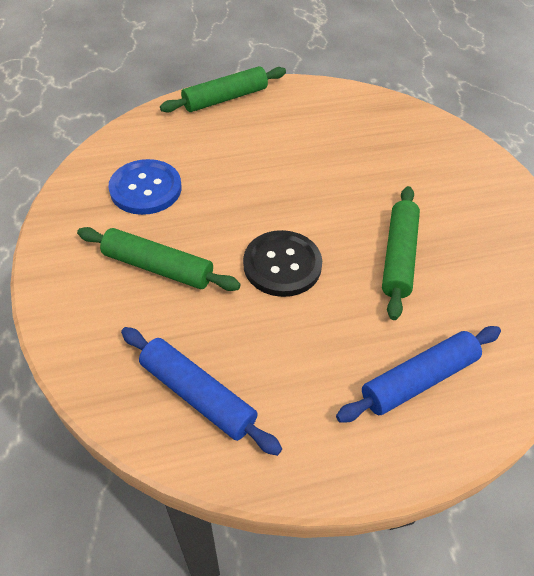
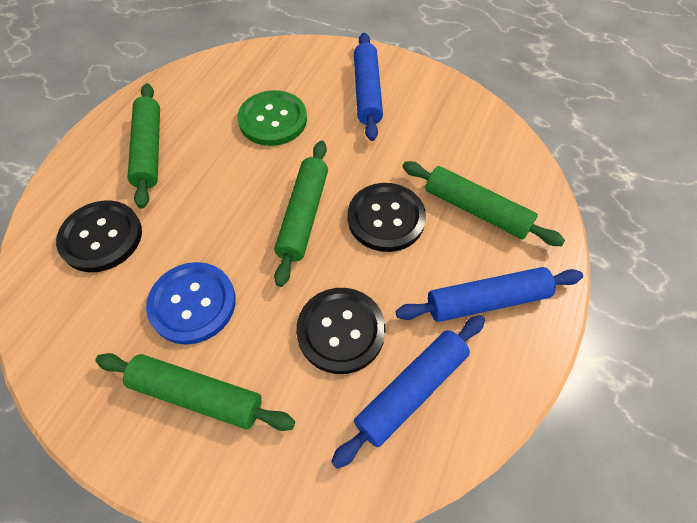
black button: 1 -> 3
blue rolling pin: 2 -> 3
green button: 0 -> 1
green rolling pin: 3 -> 4

